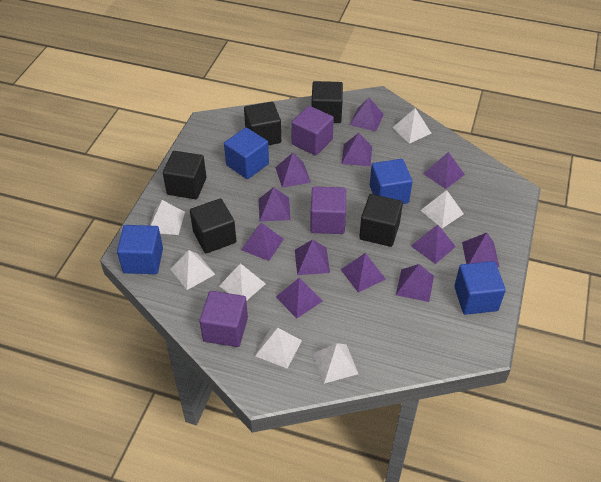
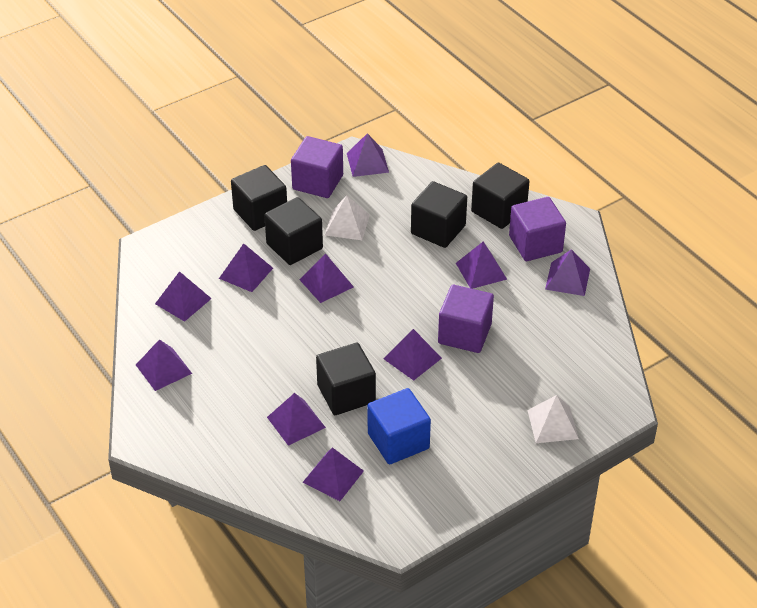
blue cube: 4 -> 1
purple pyramid: 12 -> 10
white pyramid: 7 -> 2

